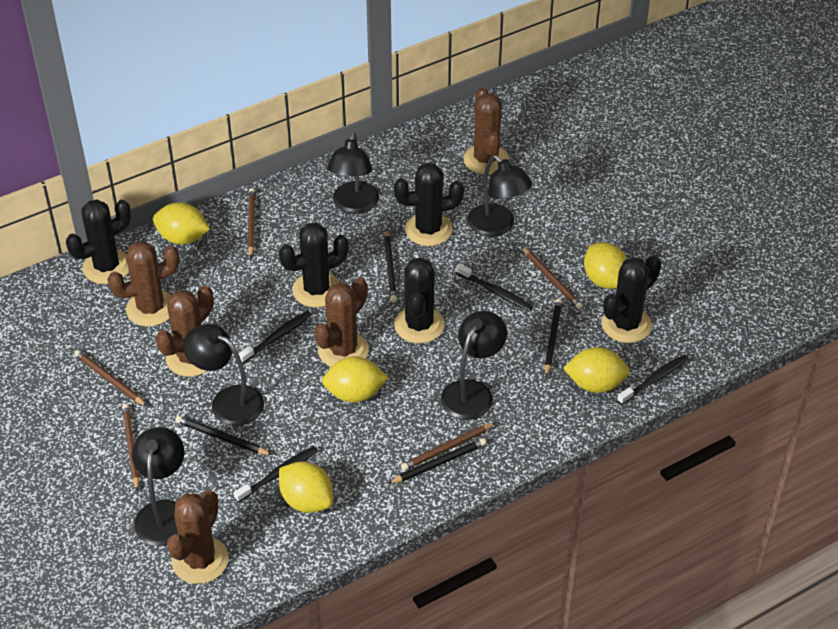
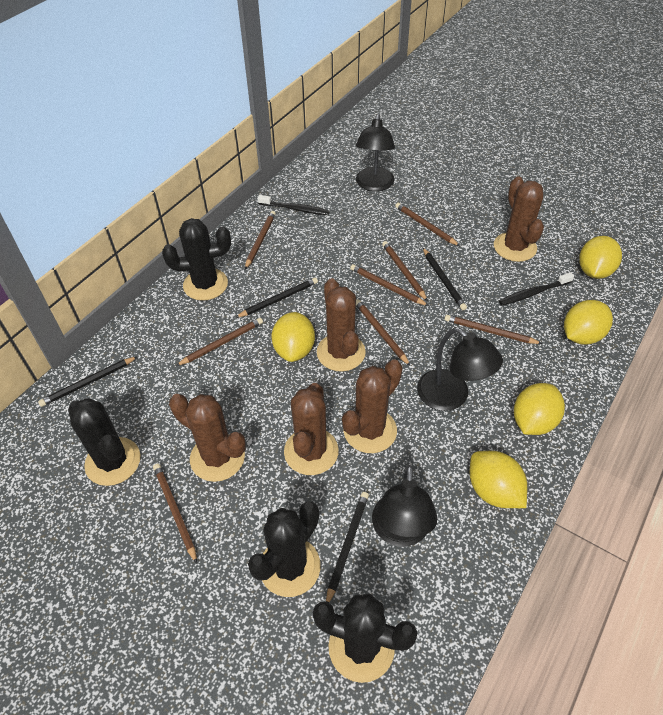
black cactus: 5 -> 4
black lamp: 5 -> 3
black toothbrush: 4 -> 2
brown pencil: 5 -> 8

